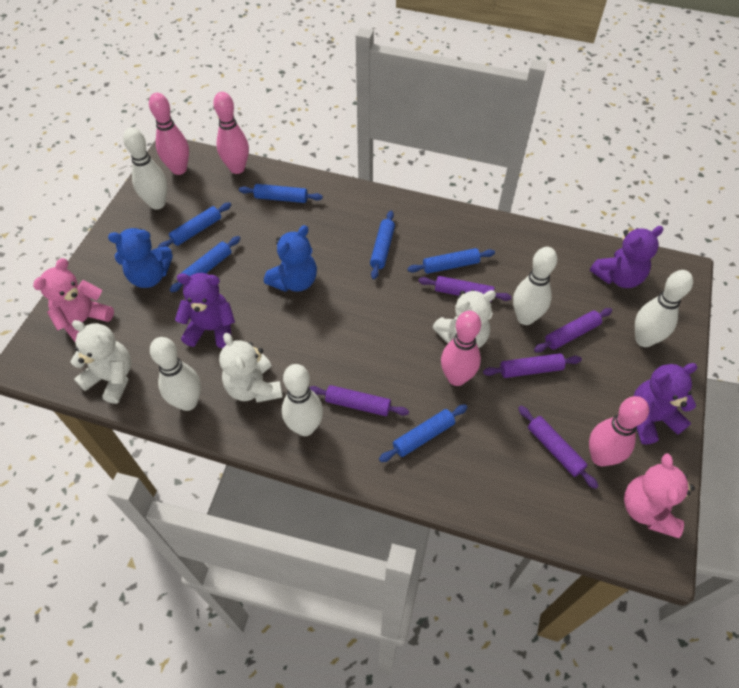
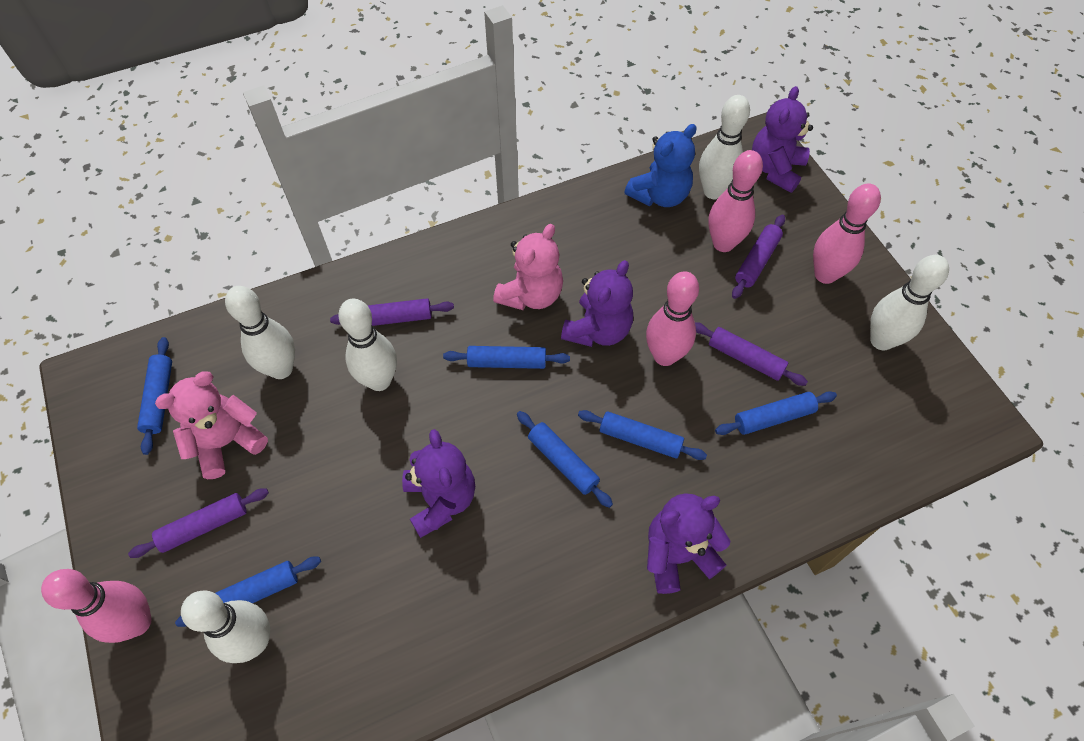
blue teddy bear: 2 -> 1
purple rolling pin: 5 -> 4
purple teddy bear: 3 -> 4
white teddy bear: 3 -> 0

